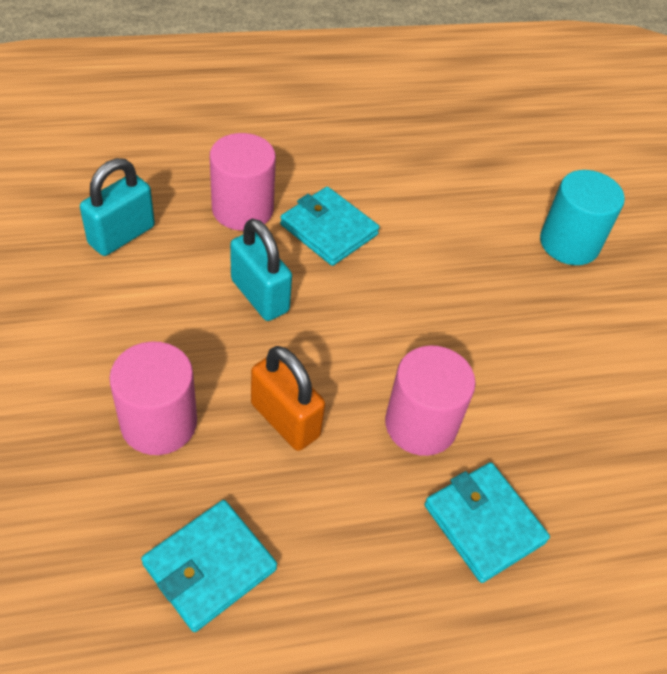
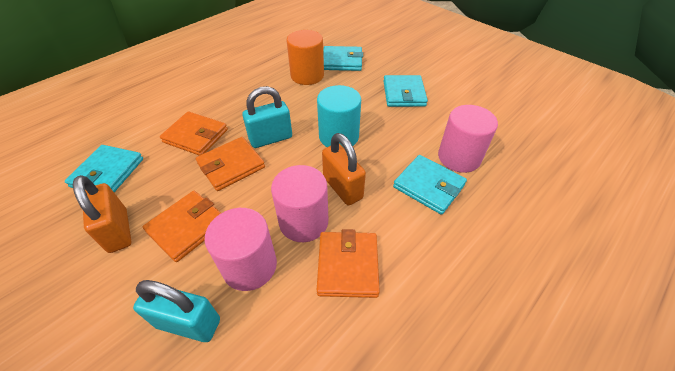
orange cylinder: 0 -> 1
orange padlock: 1 -> 2
orange wallet: 0 -> 4
turquoise wallet: 3 -> 4

